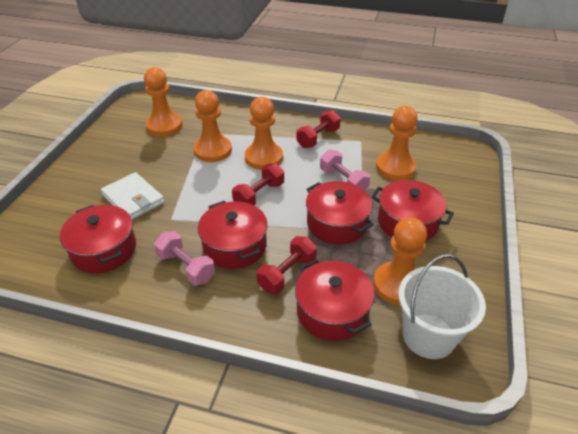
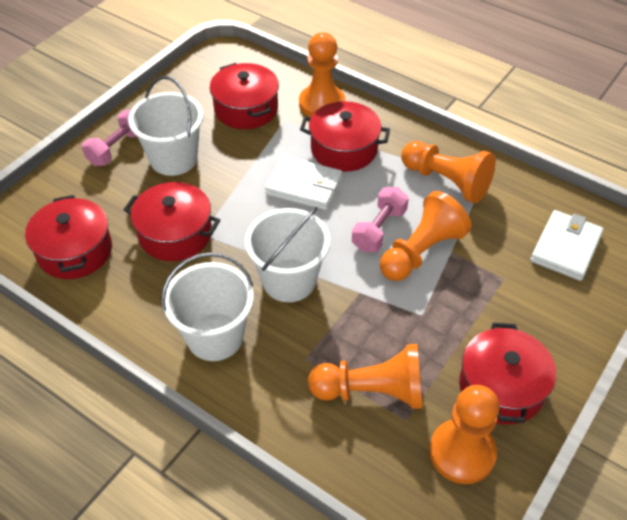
red dumbbell: 3 -> 0
white bucket: 1 -> 3
white wallet: 1 -> 2

